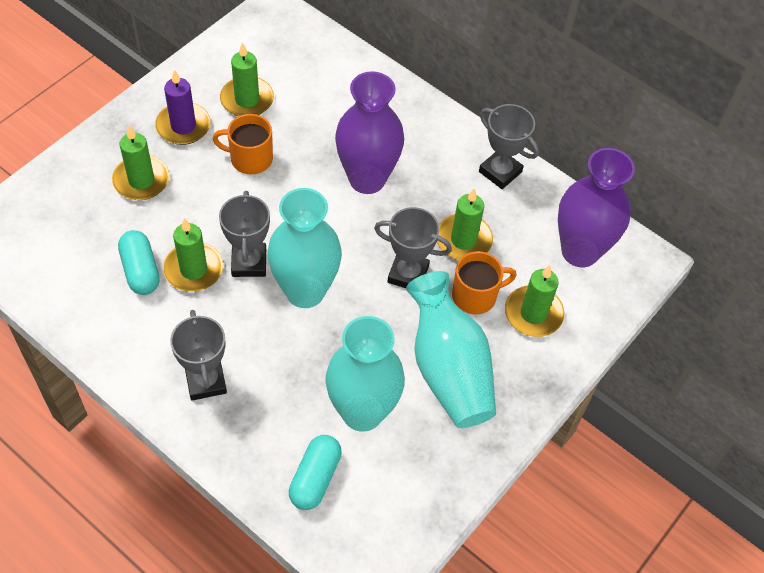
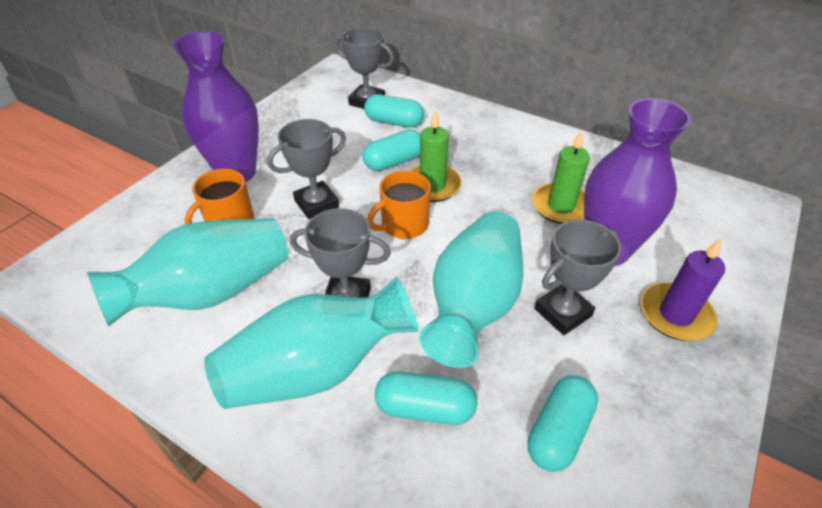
green candle: 5 -> 2
turquoise capsule: 2 -> 4

